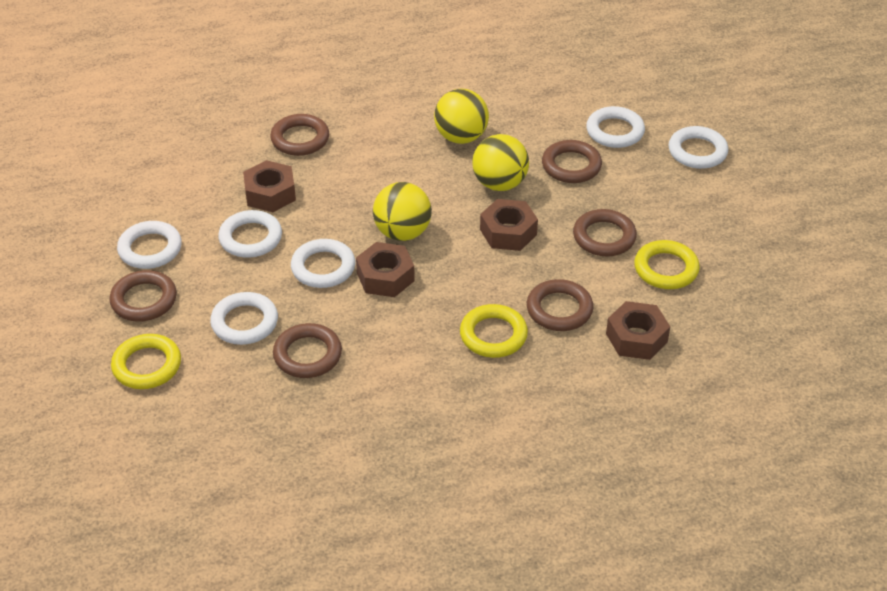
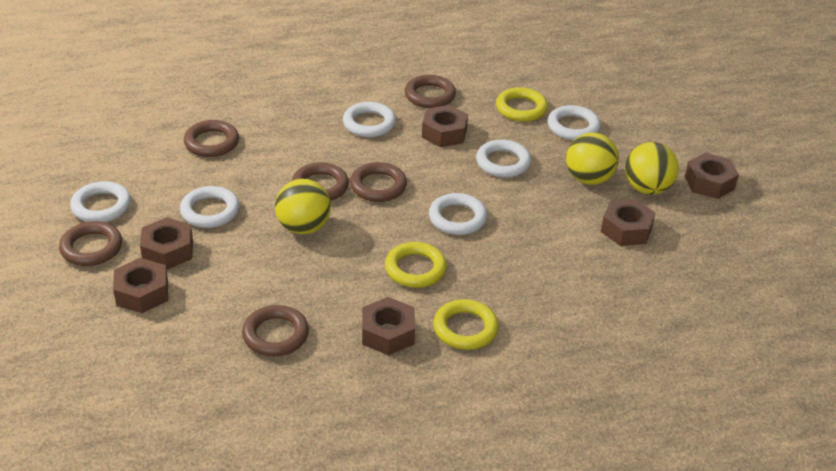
brown nut: 4 -> 6

